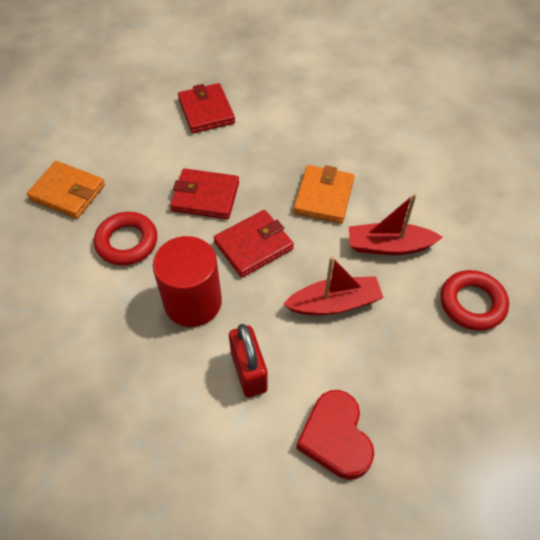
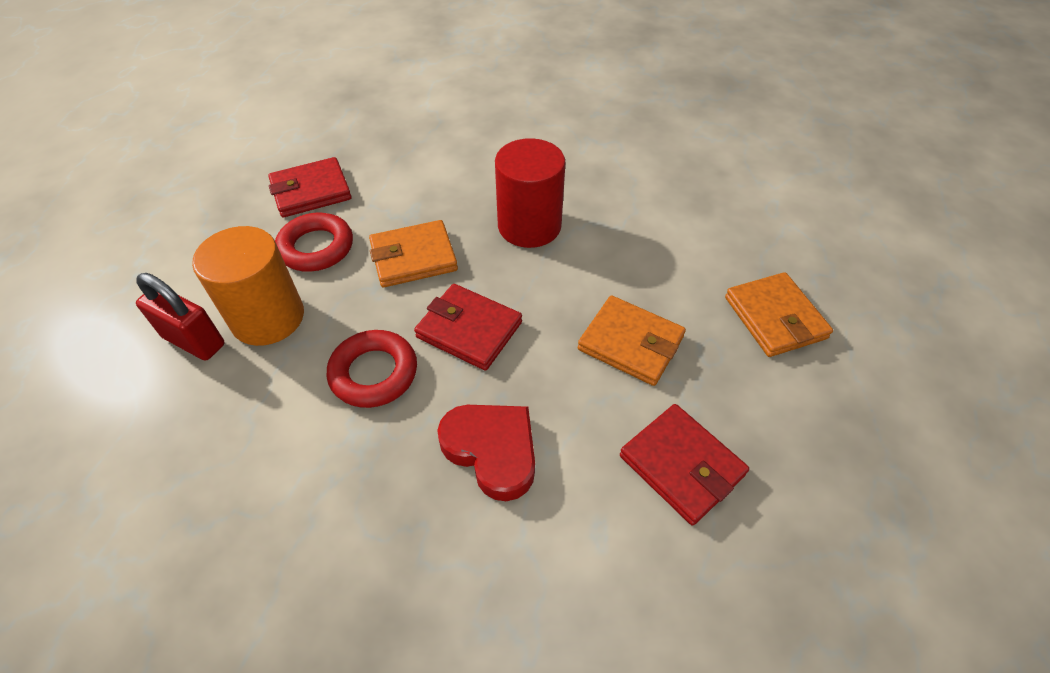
orange cylinder: 0 -> 1
orange wallet: 2 -> 3
red boat: 2 -> 0

